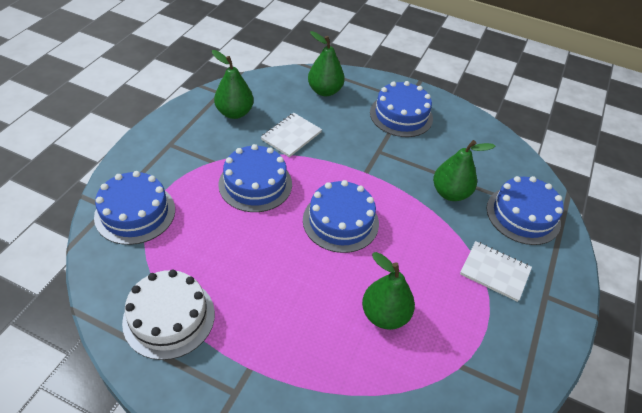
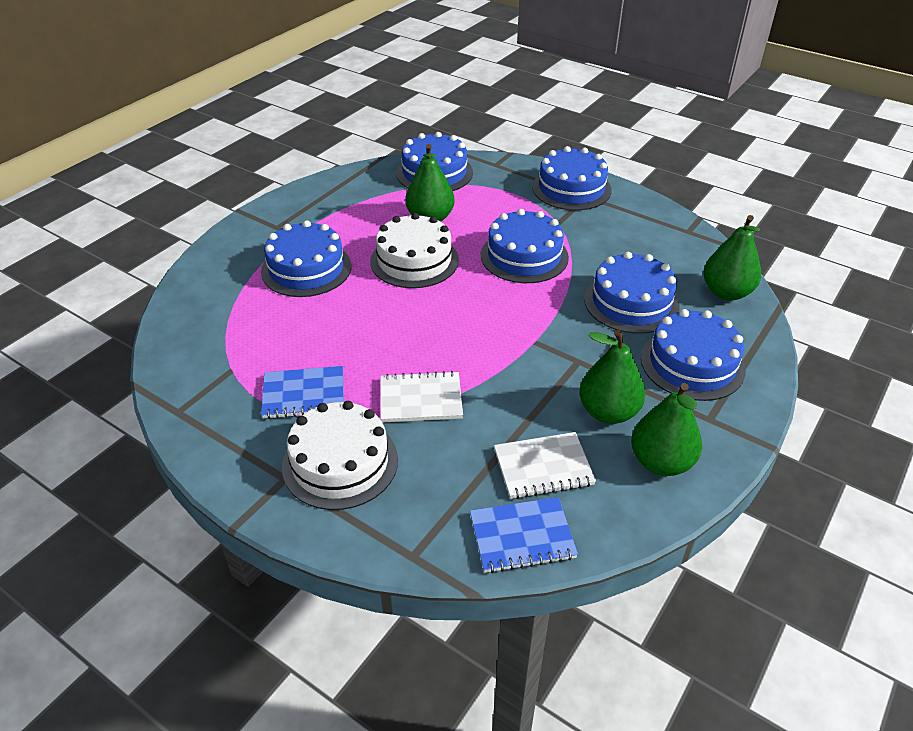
blue cake: 5 -> 6
blue notebook: 0 -> 2
white cake: 1 -> 2

